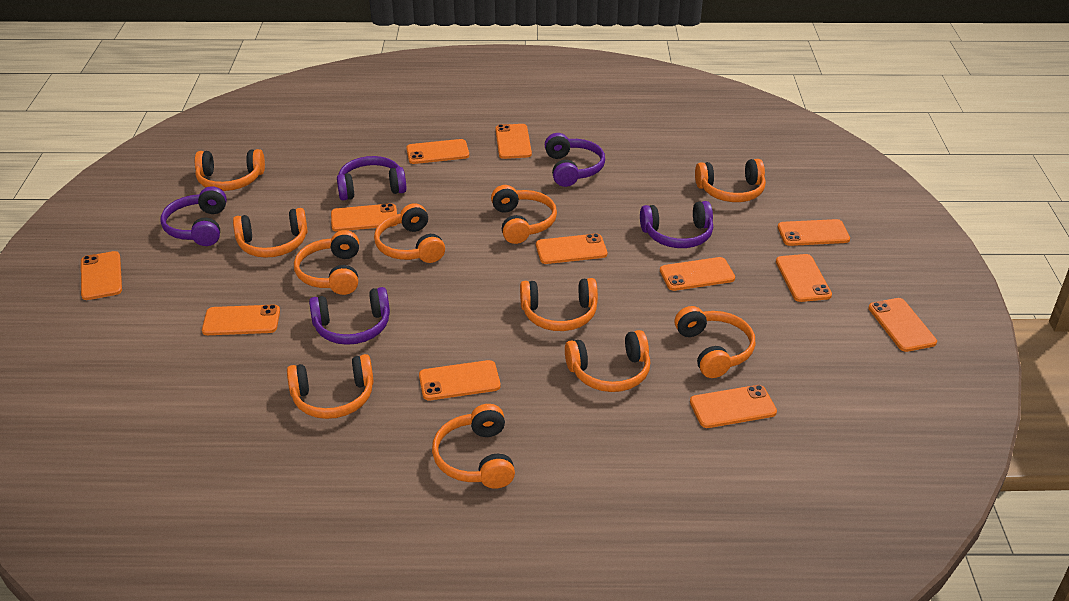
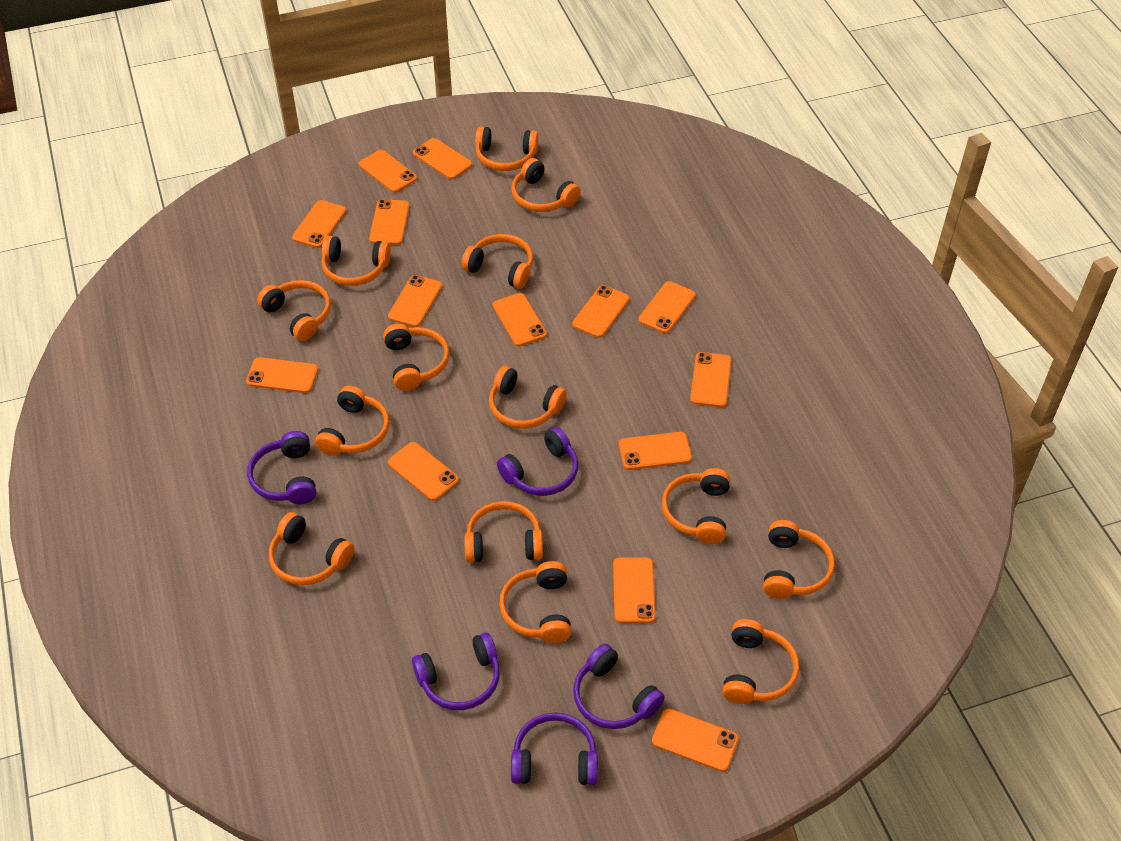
orange headphones: 11 -> 14
orange phone: 12 -> 14

